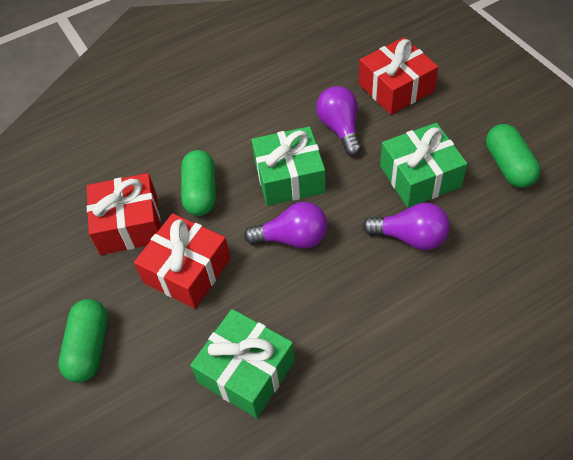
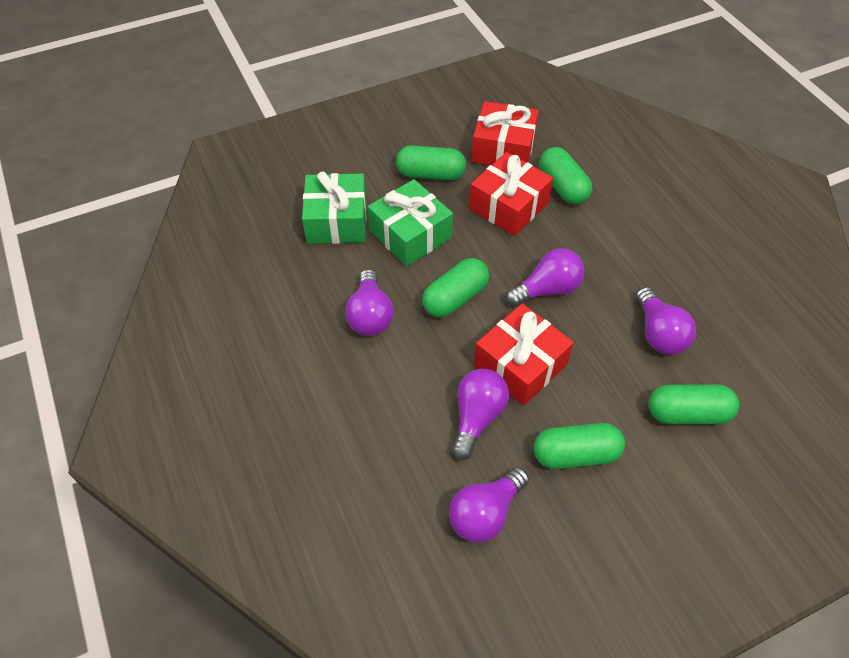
green capsule: 3 -> 5
green gift: 3 -> 2
purple light bulb: 3 -> 5

